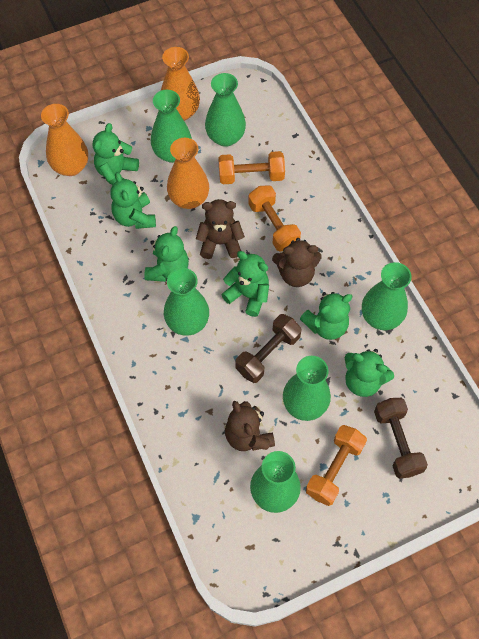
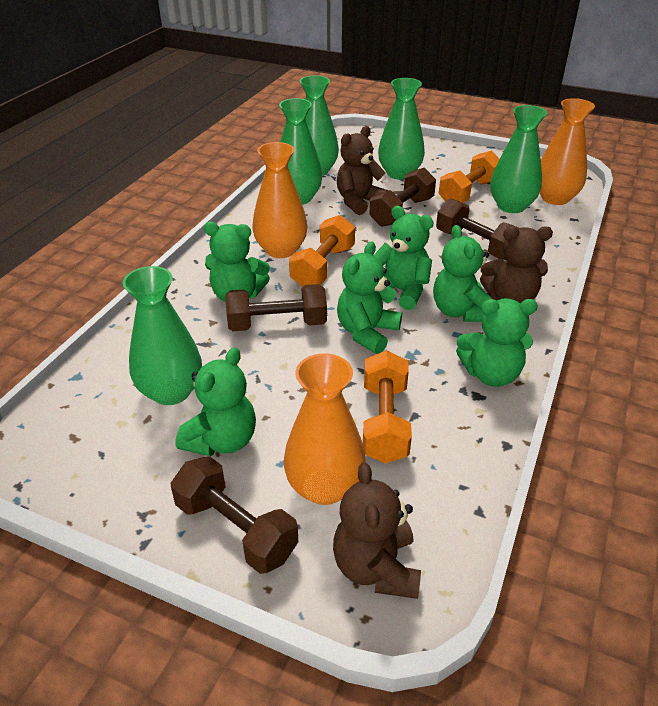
brown dumbbell: 2 -> 4
green vase: 6 -> 5

